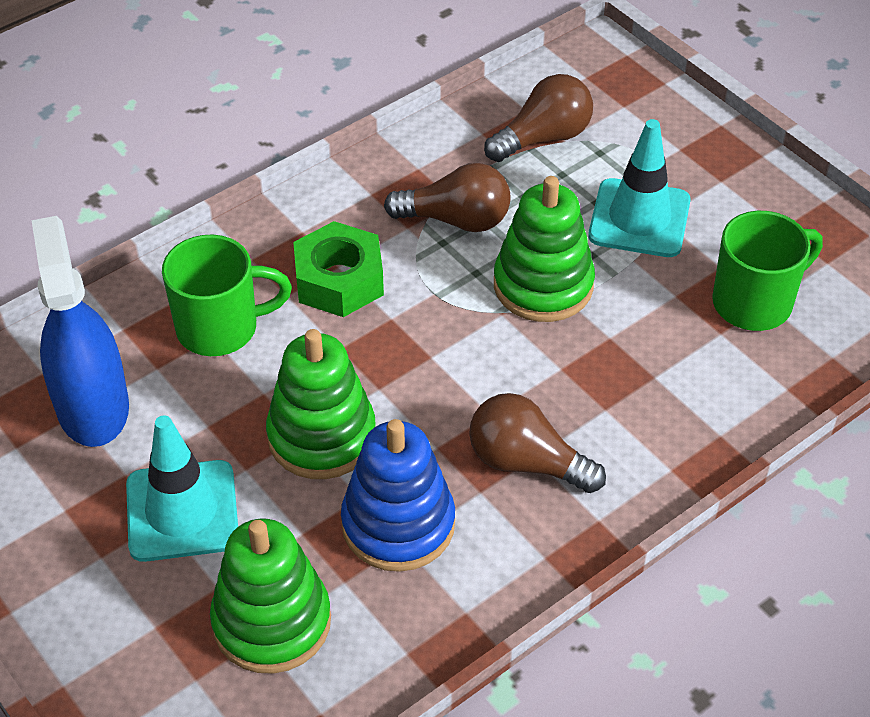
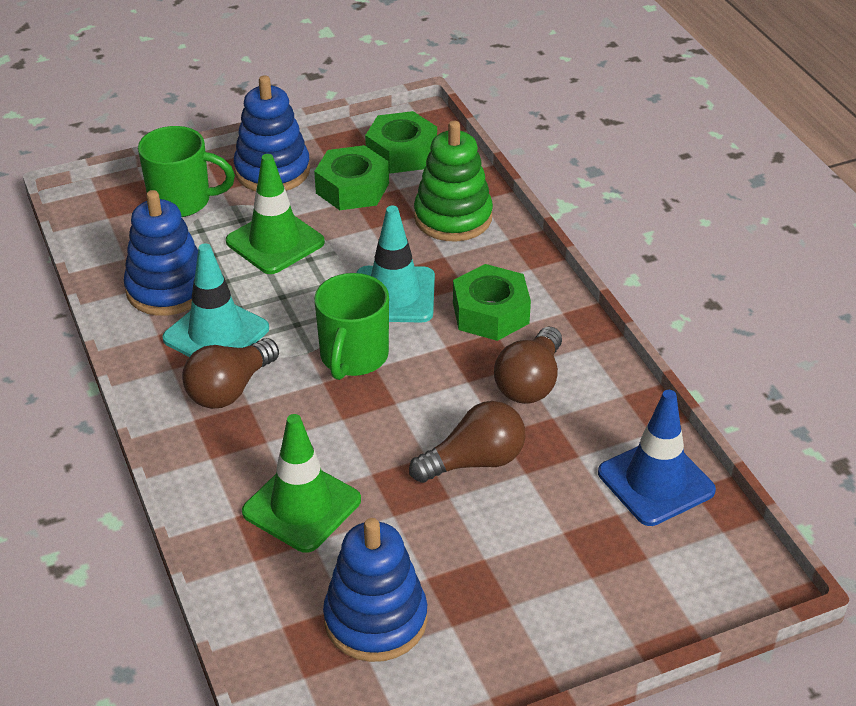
blue spray bottle: 1 -> 0
blue stacking toy: 1 -> 3
blue traffic cone: 0 -> 1
green nut: 1 -> 3
green stacking toy: 3 -> 1
green traffic cone: 0 -> 2

